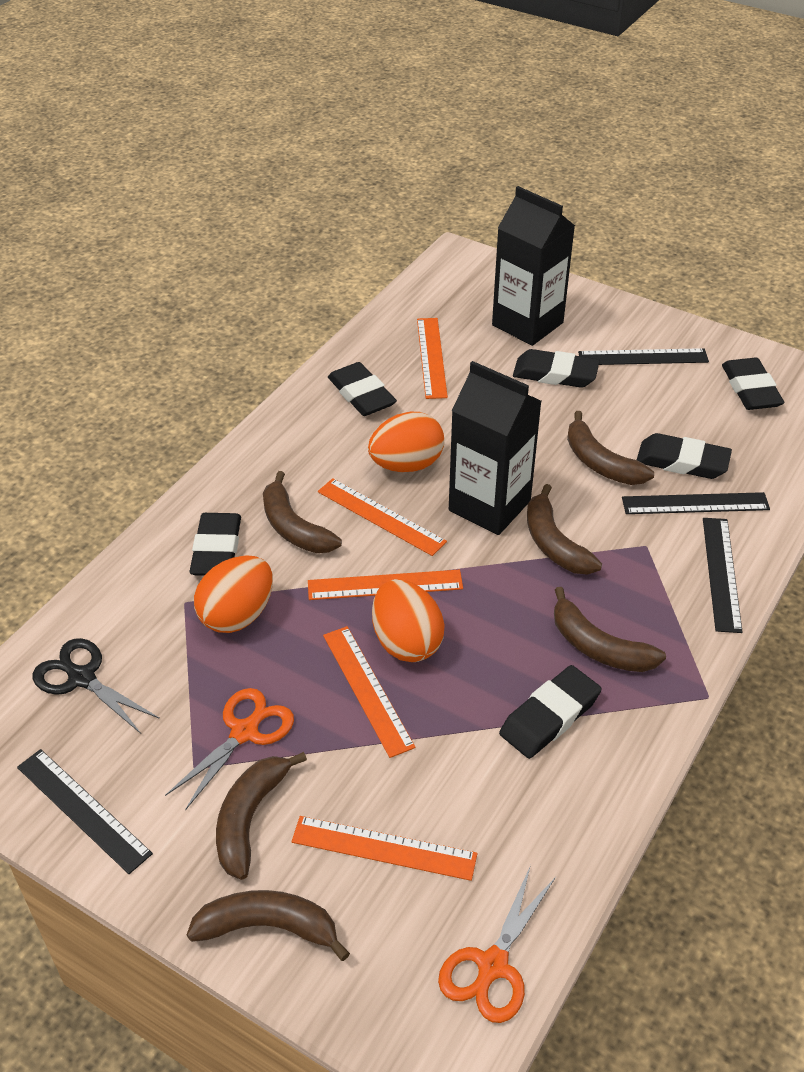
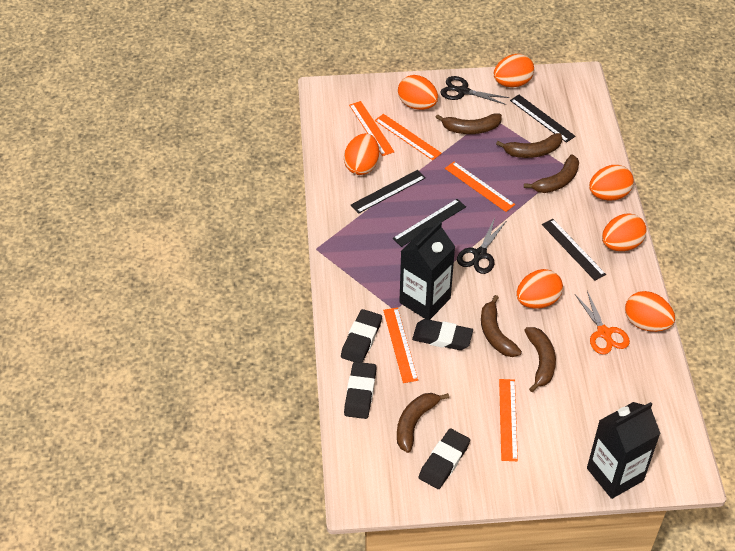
black eraser: 6 -> 4
black scissors: 1 -> 2
orange egg: 3 -> 7
orange scissors: 2 -> 1

